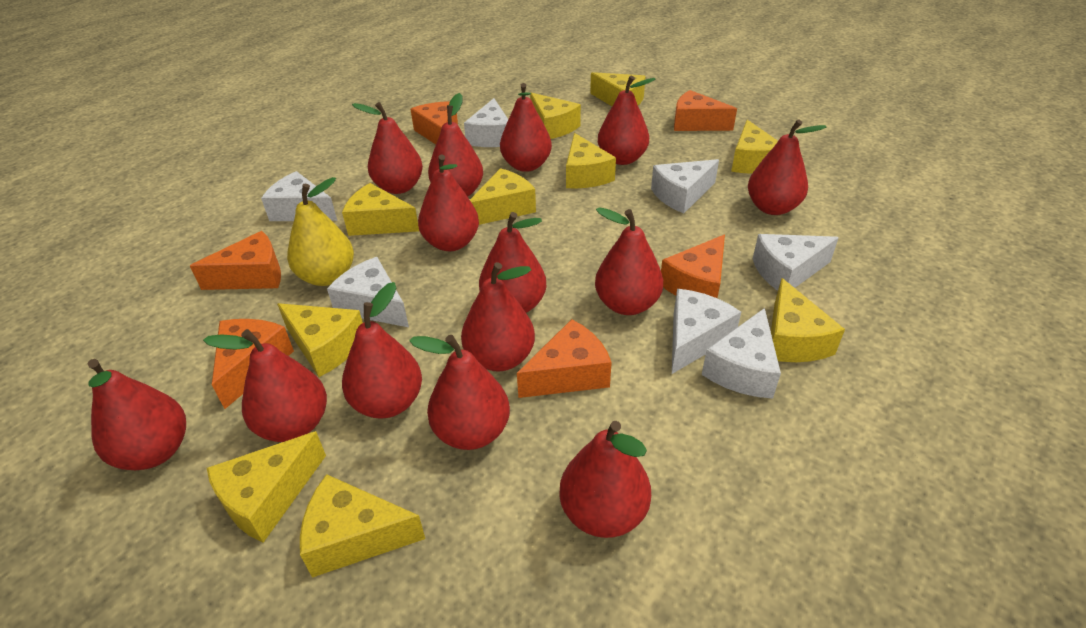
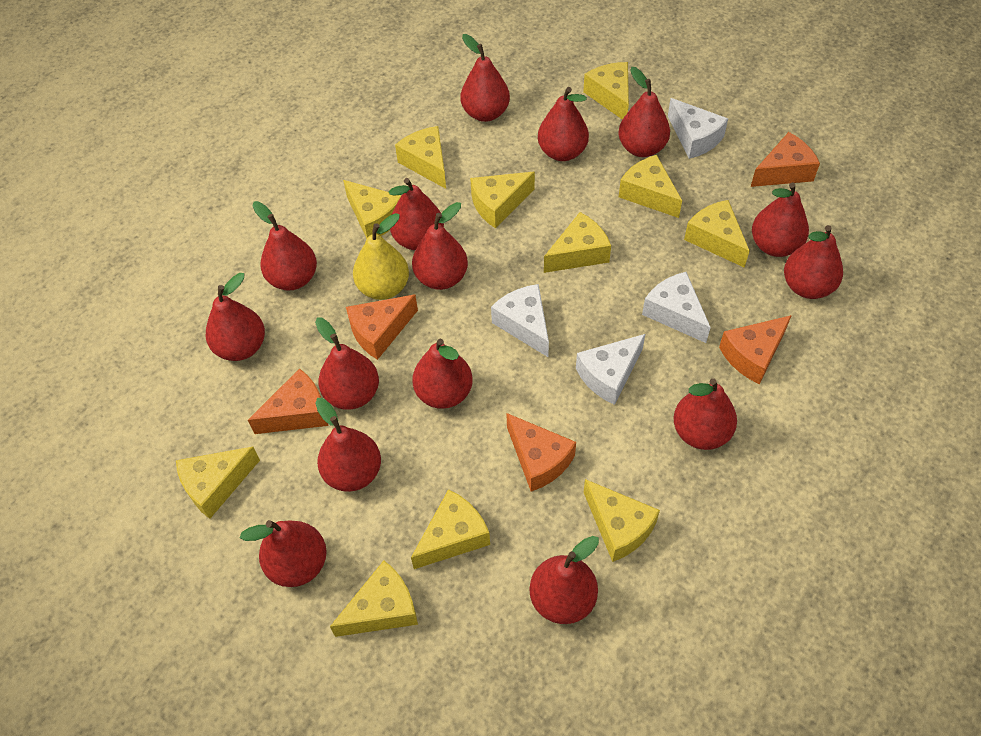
orange cheese: 6 -> 5
red pear: 14 -> 15
white cheese: 7 -> 4
yellow cheese: 10 -> 11

